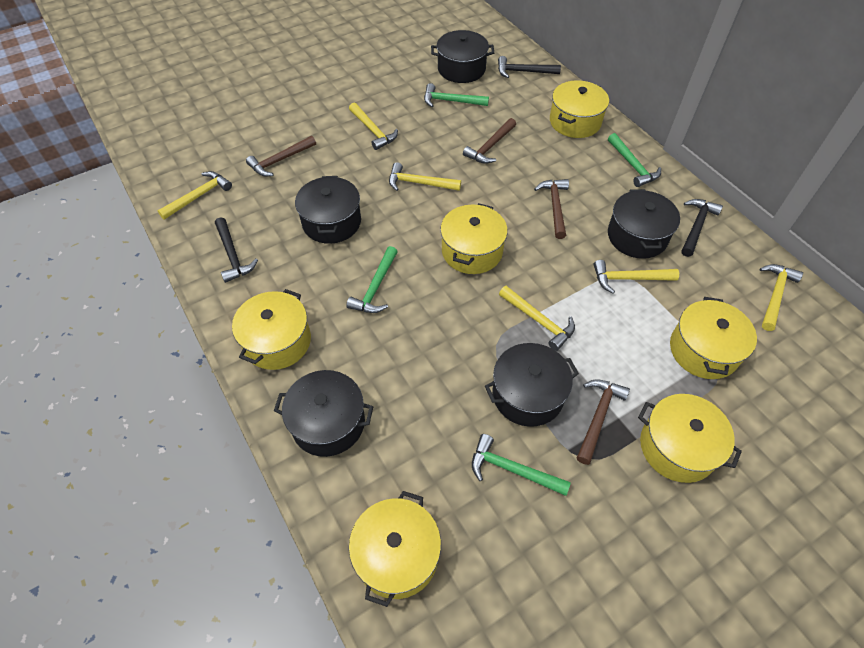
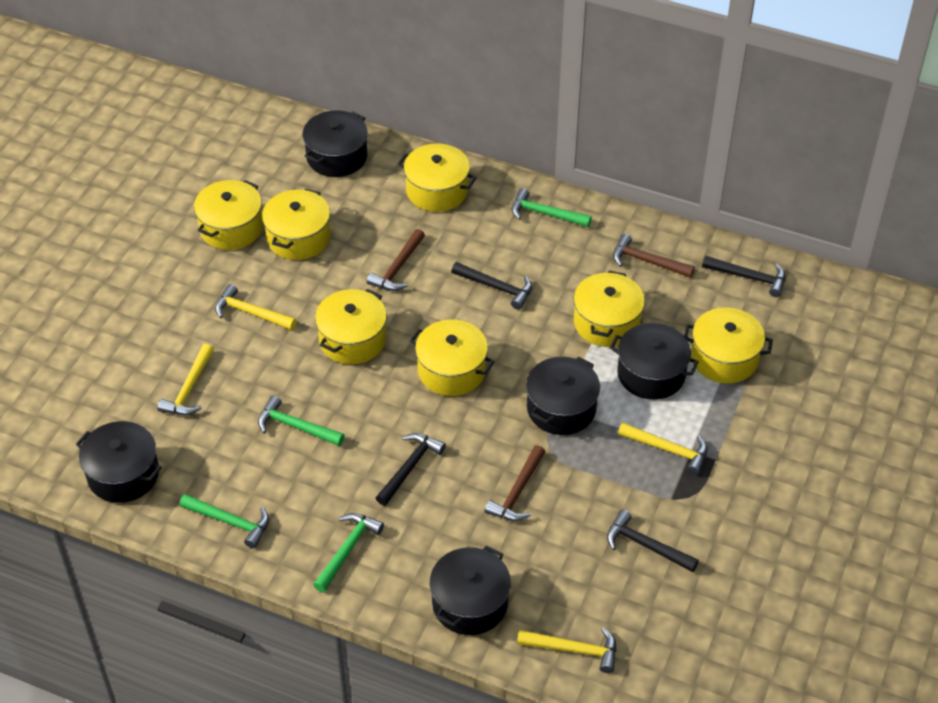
black hammer: 3 -> 4
brown hammer: 4 -> 3
yellow hammer: 6 -> 4
yellow pot: 6 -> 7

